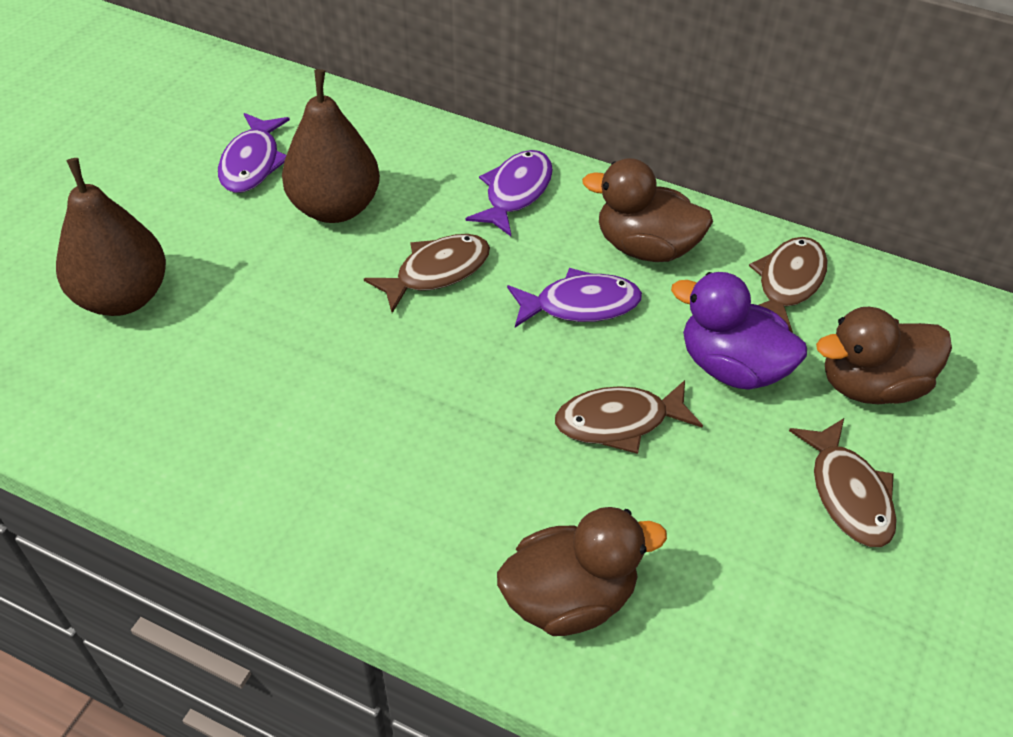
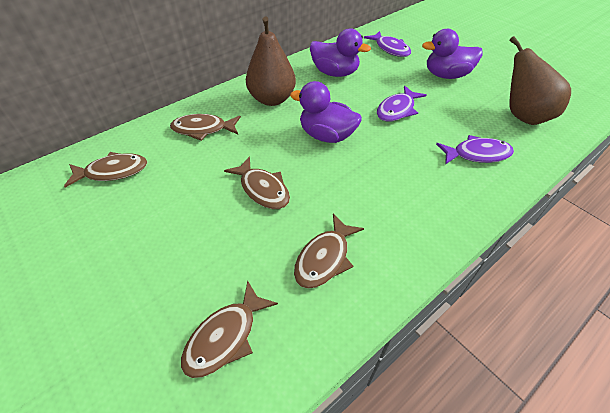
brown duck: 3 -> 0
brown fish: 4 -> 5
purple duck: 1 -> 3

